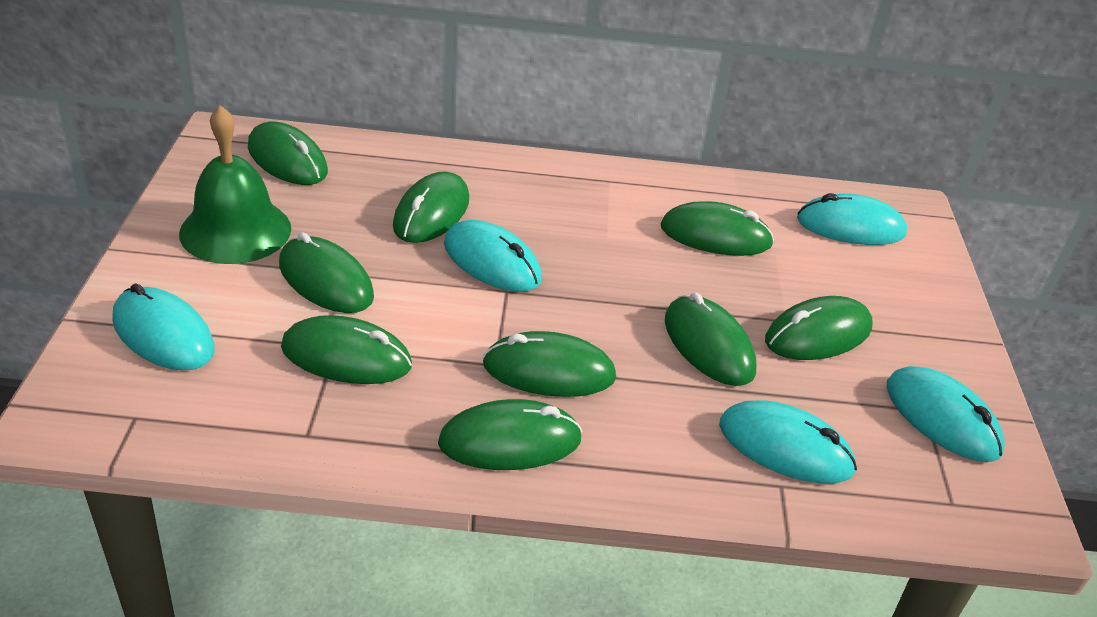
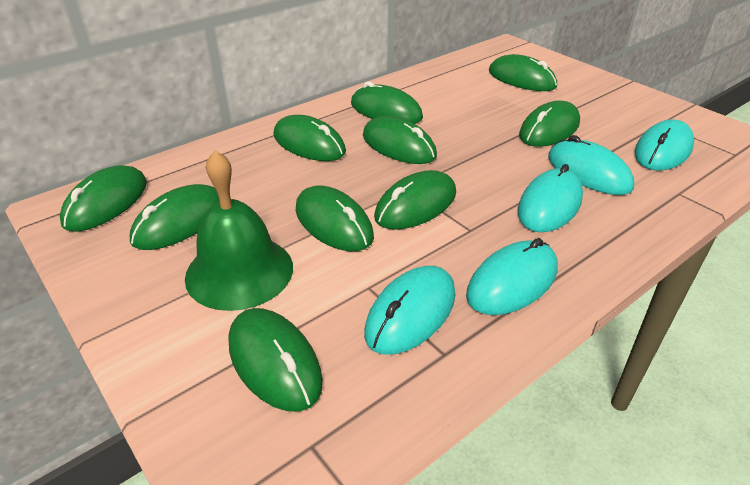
green mouse: 9 -> 10

